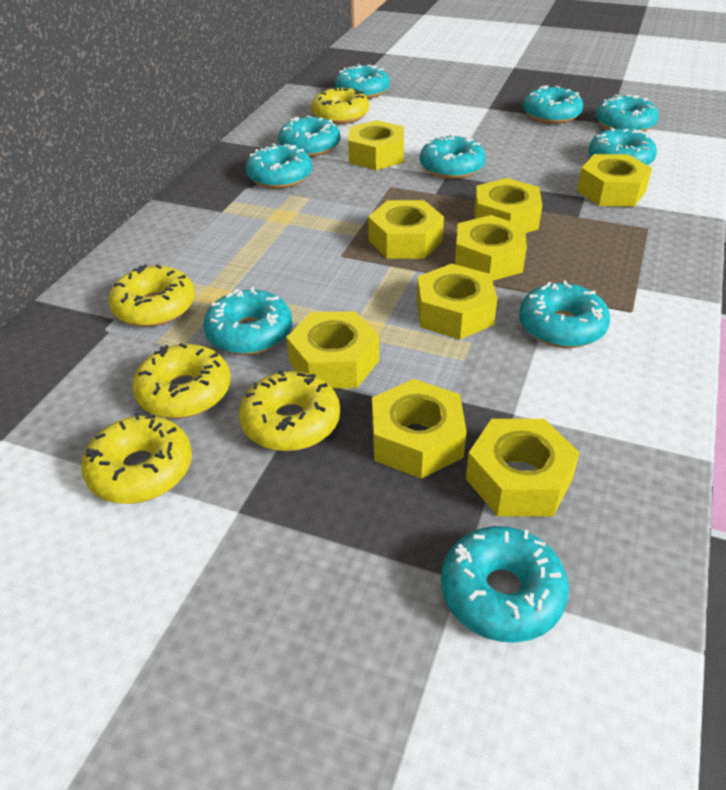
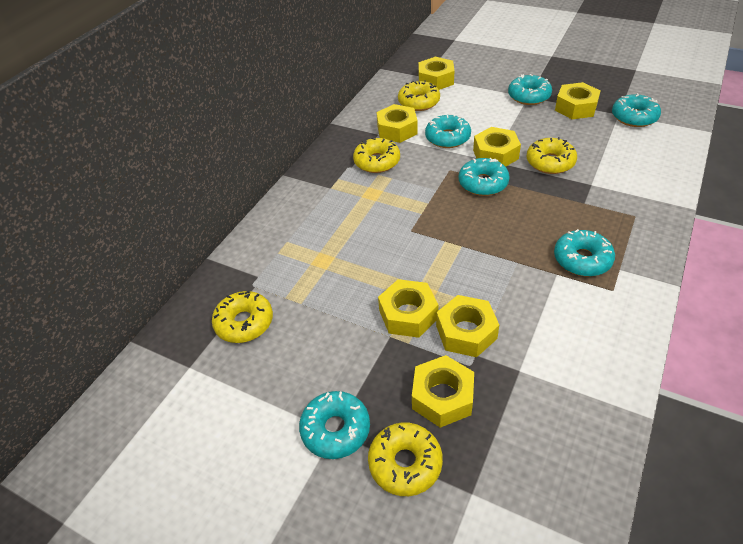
turquoise donut: 10 -> 6
yellow nut: 9 -> 7

